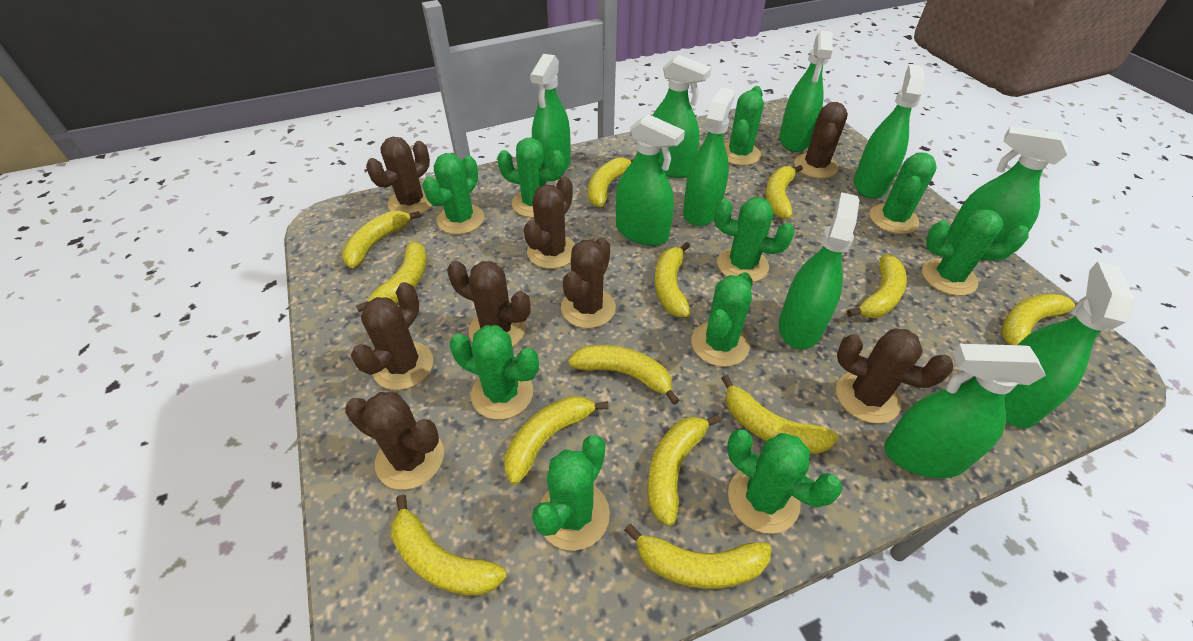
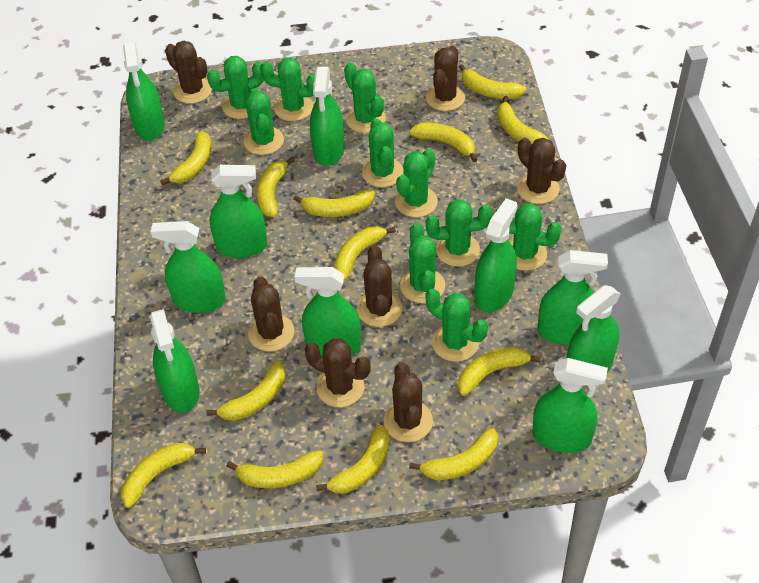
brown cactus: 8 -> 7

